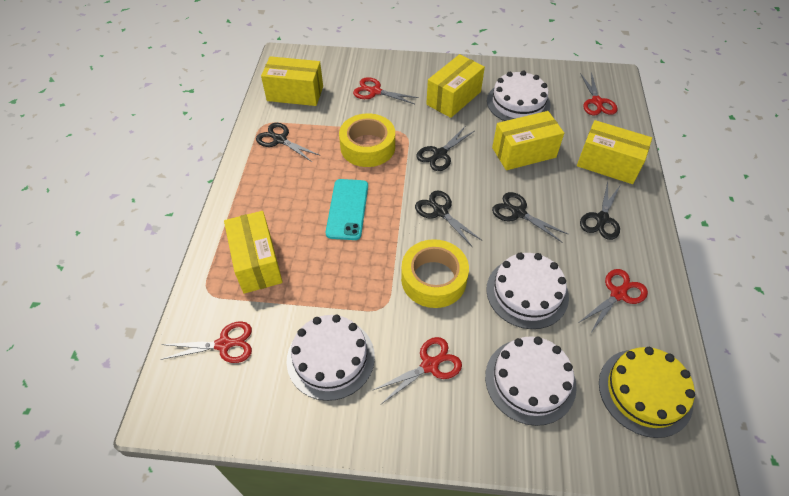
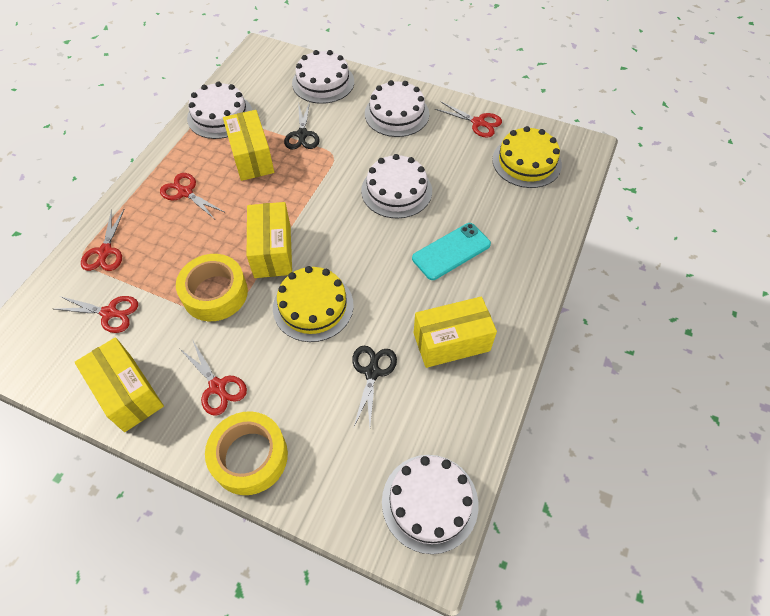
black scissors: 5 -> 2
white cake: 4 -> 5
yellow box: 5 -> 4
yellow cake: 1 -> 2

